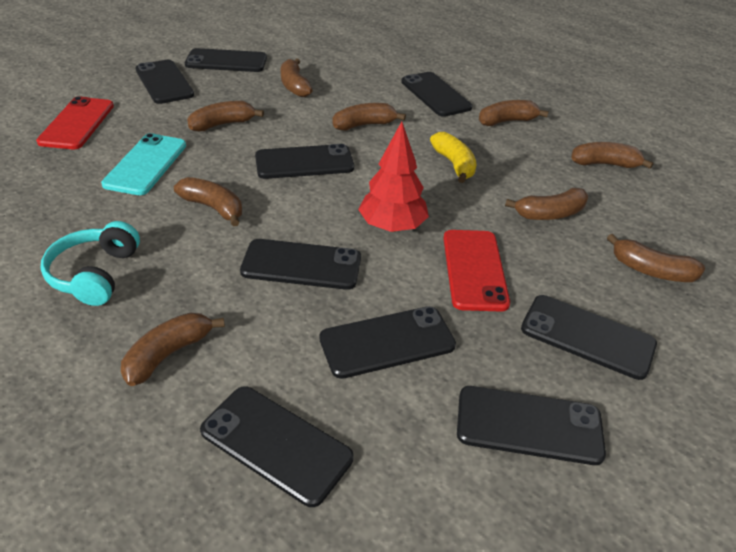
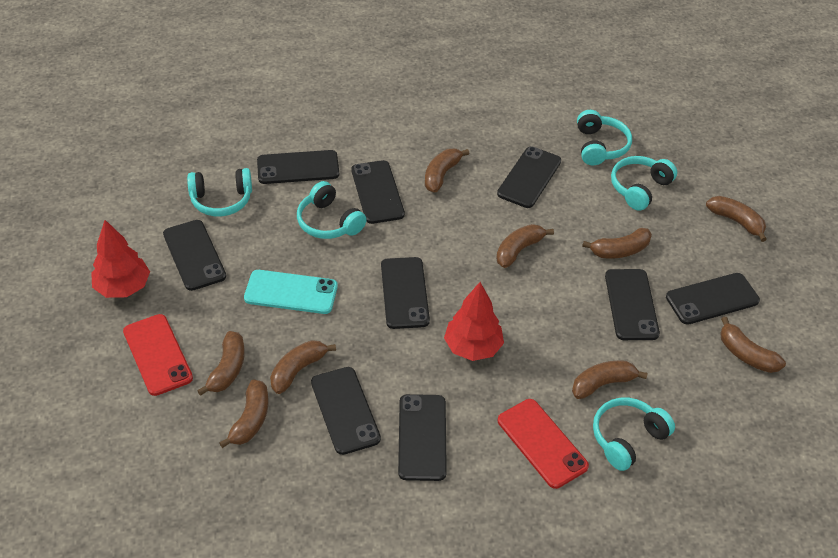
red tree: 1 -> 2
turquoise headphones: 1 -> 5
yellow banana: 1 -> 0

